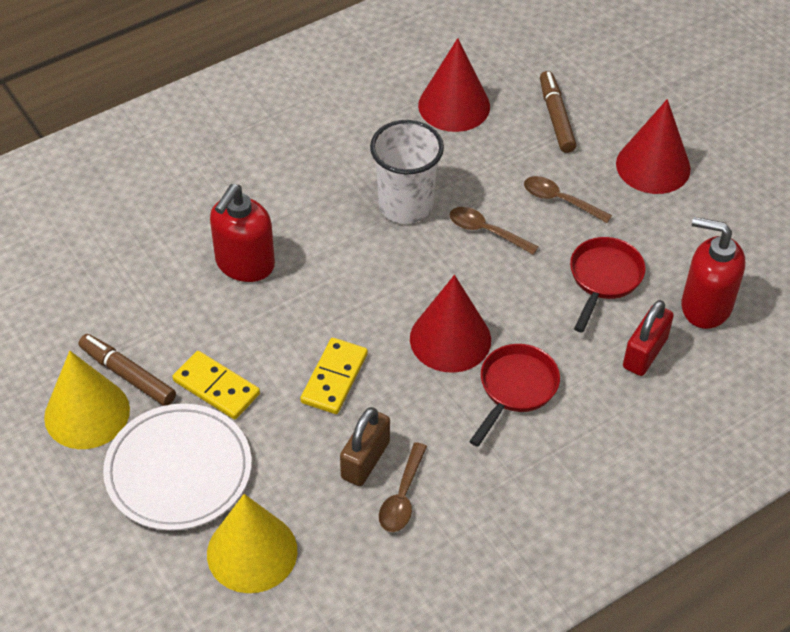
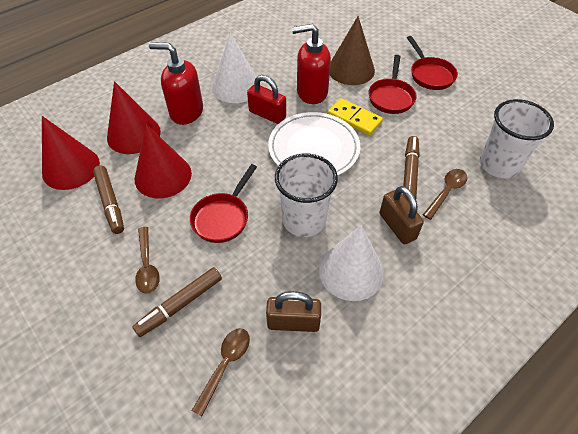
brown cone: 0 -> 1
brown marker: 2 -> 3
brown padlock: 1 -> 2
red pan: 2 -> 3
white cone: 0 -> 2
white cup: 1 -> 2
yellow cone: 2 -> 0
yellow domino: 2 -> 1

